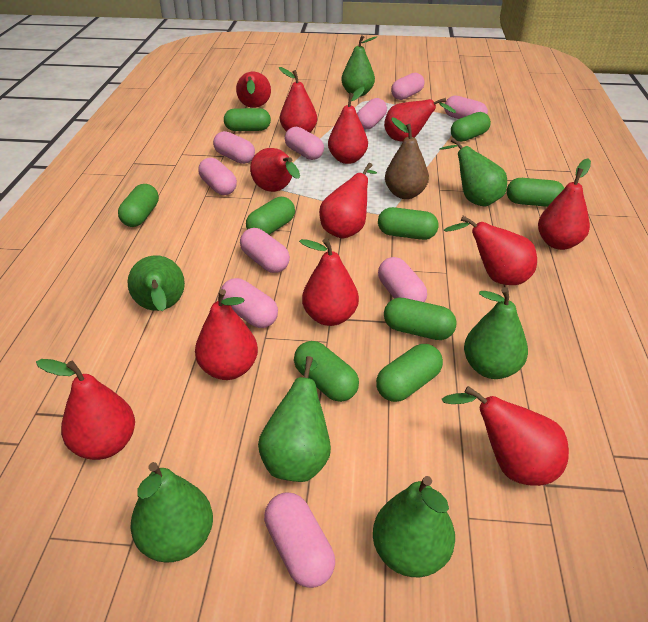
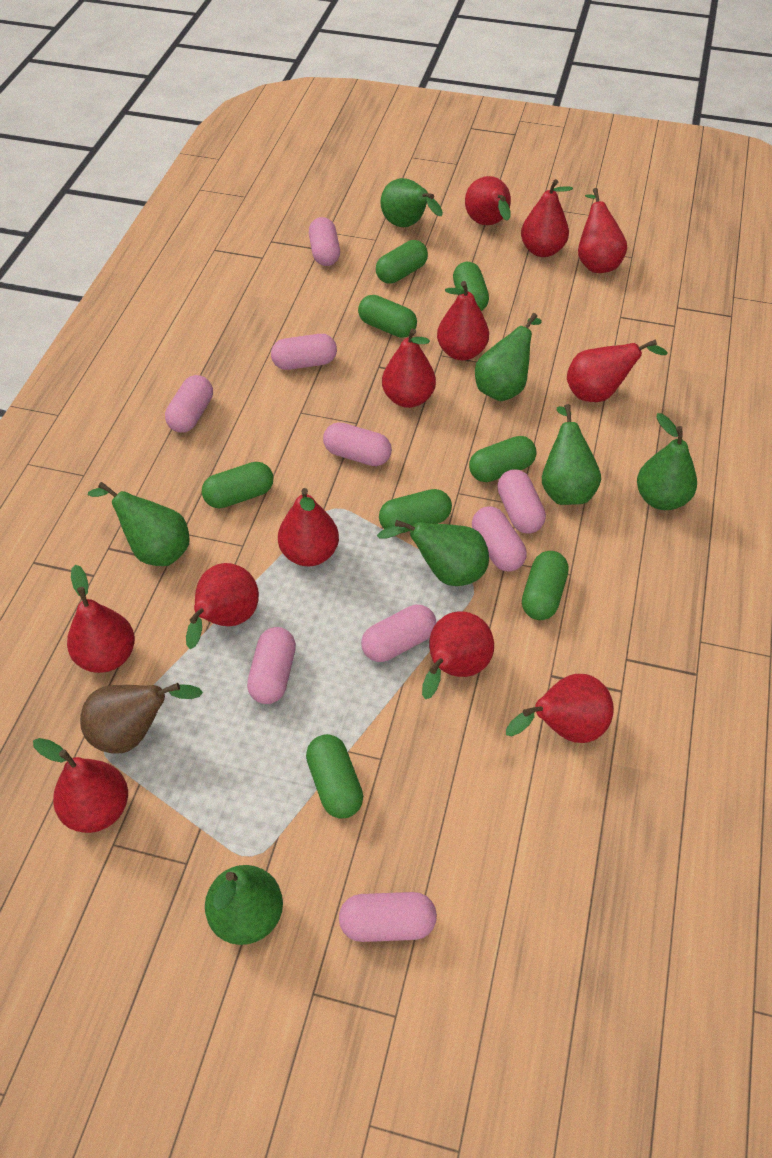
green capsule: 9 -> 8
pink capsule: 10 -> 9

